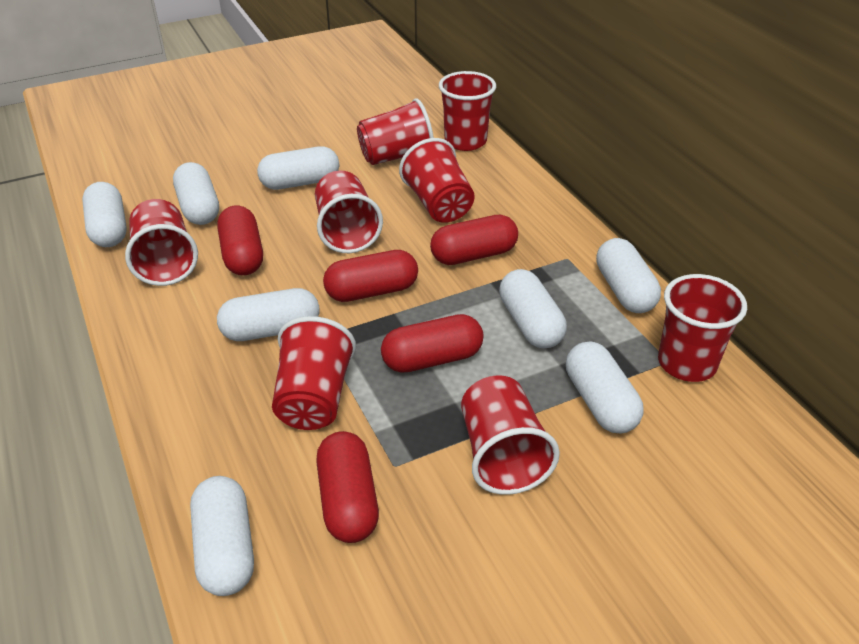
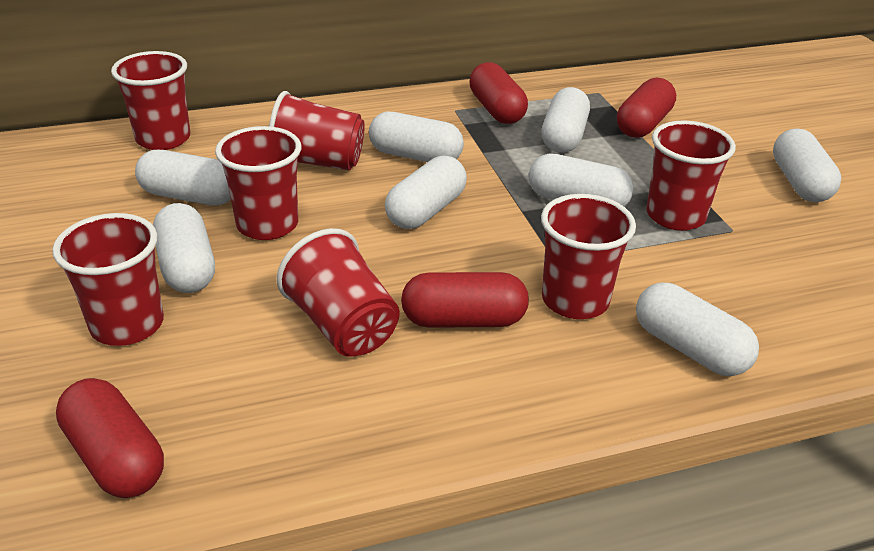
red capsule: 5 -> 4
red cup: 8 -> 7

